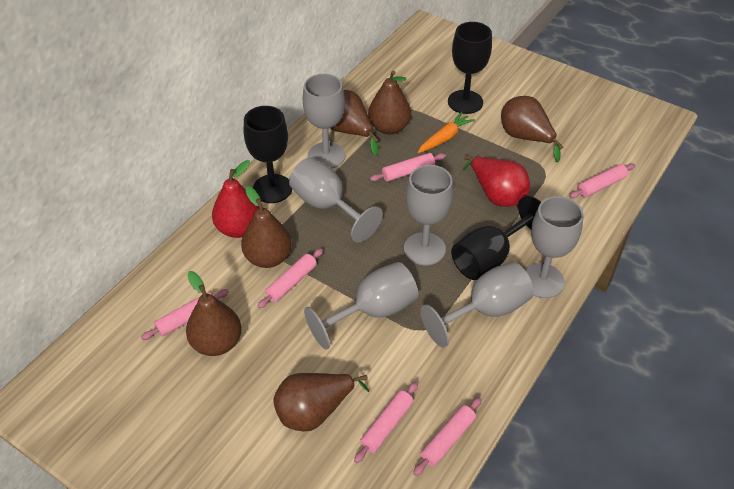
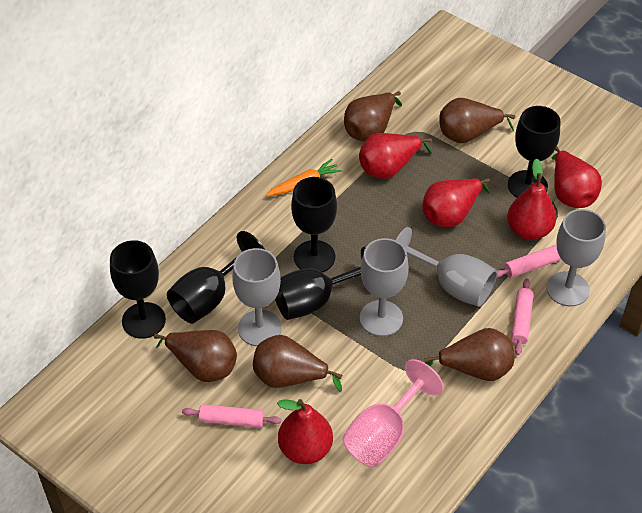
black goblet: 3 -> 5
brown pear: 6 -> 5
grey goblet: 6 -> 4
pink goblet: 0 -> 1
pink rolling pin: 6 -> 3
red pear: 2 -> 5

